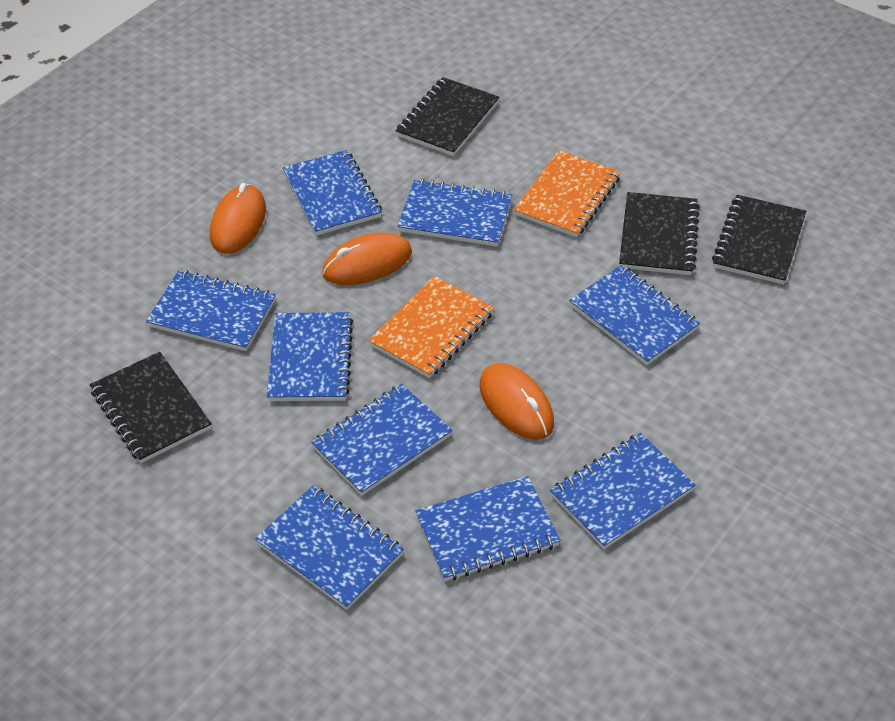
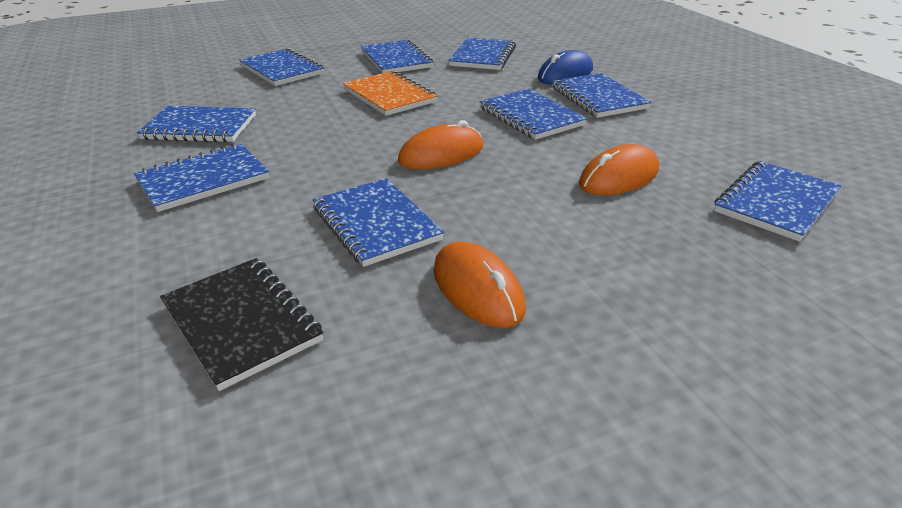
black notebook: 4 -> 1
blue mouse: 0 -> 1
orange notebook: 2 -> 1

